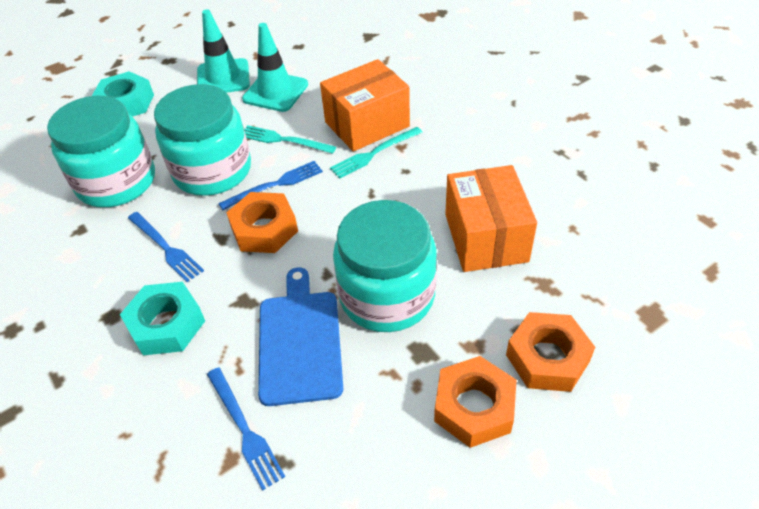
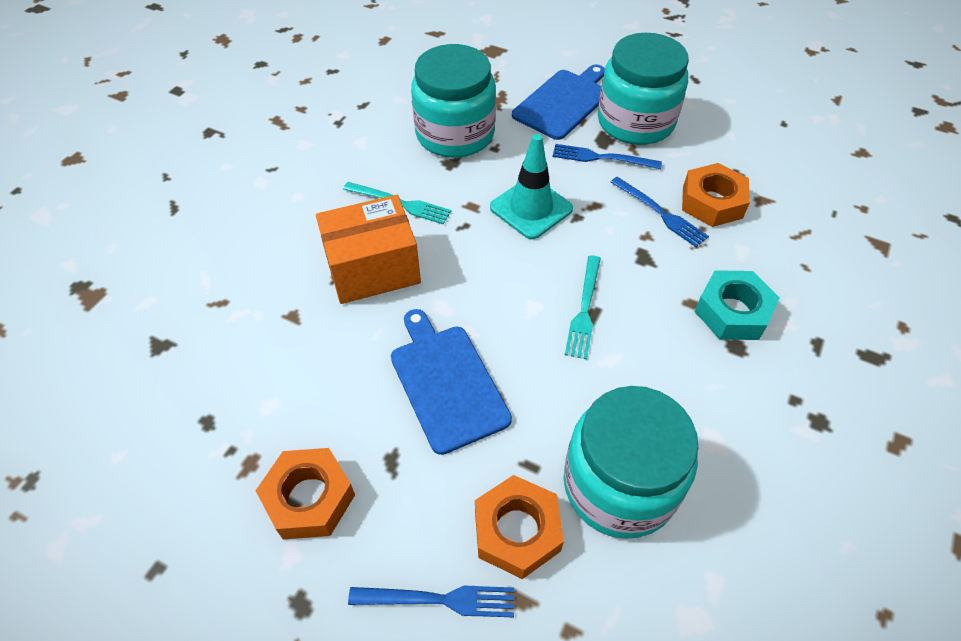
blue cutting board: 1 -> 2
orange box: 2 -> 1
turquoise nut: 2 -> 1
turquoise traffic cone: 2 -> 1

